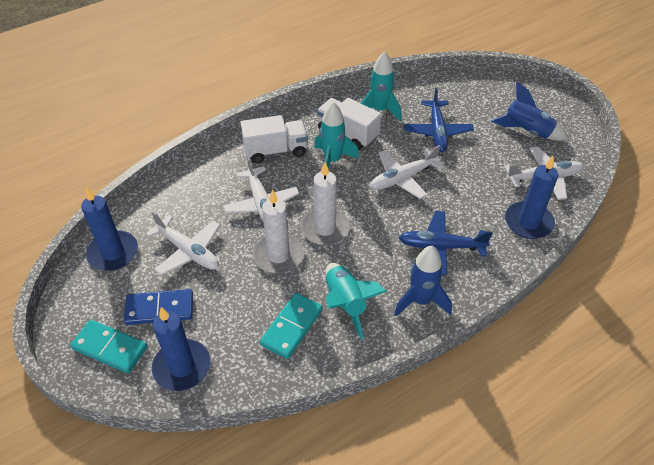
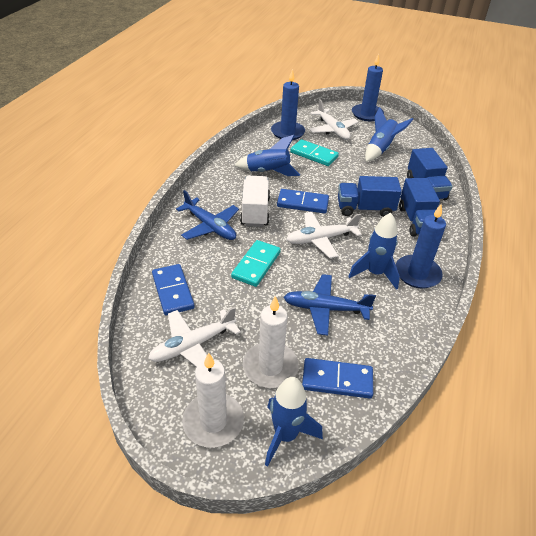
blue domino: 1 -> 3
blue rocket: 2 -> 4
blue truck: 0 -> 3
turquoise rocket: 3 -> 0
white plane: 4 -> 3
white truck: 2 -> 1

